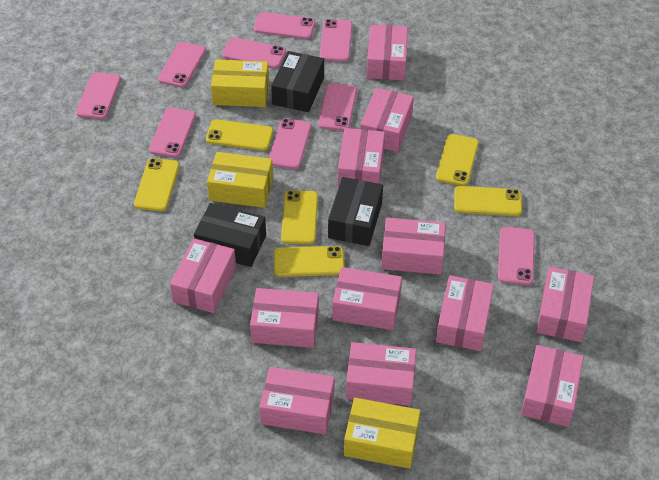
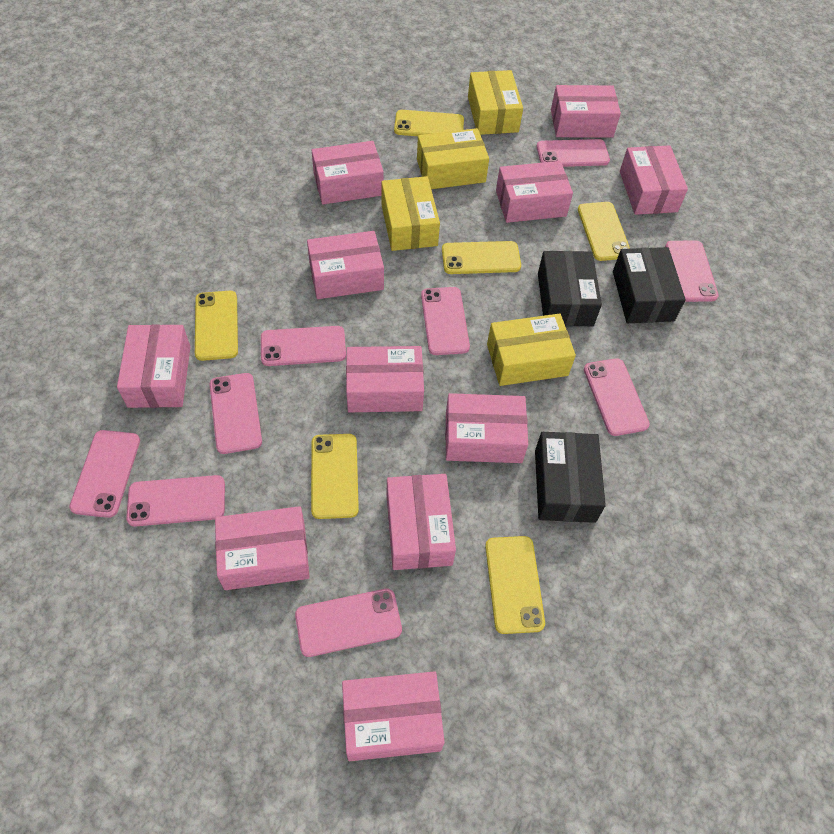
pink box: 12 -> 11
yellow box: 3 -> 4

